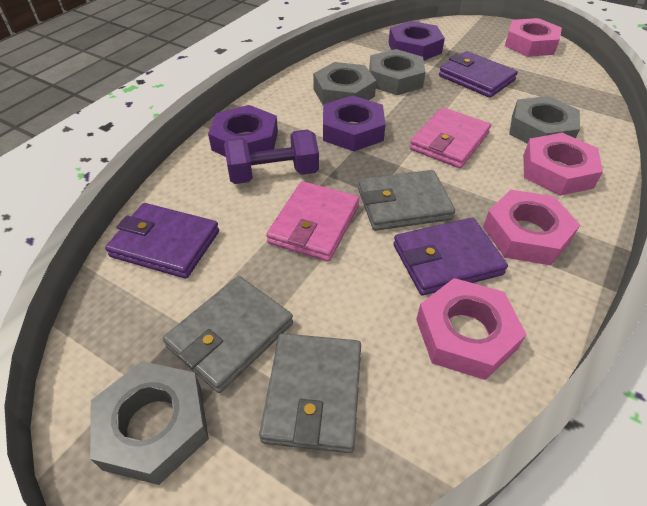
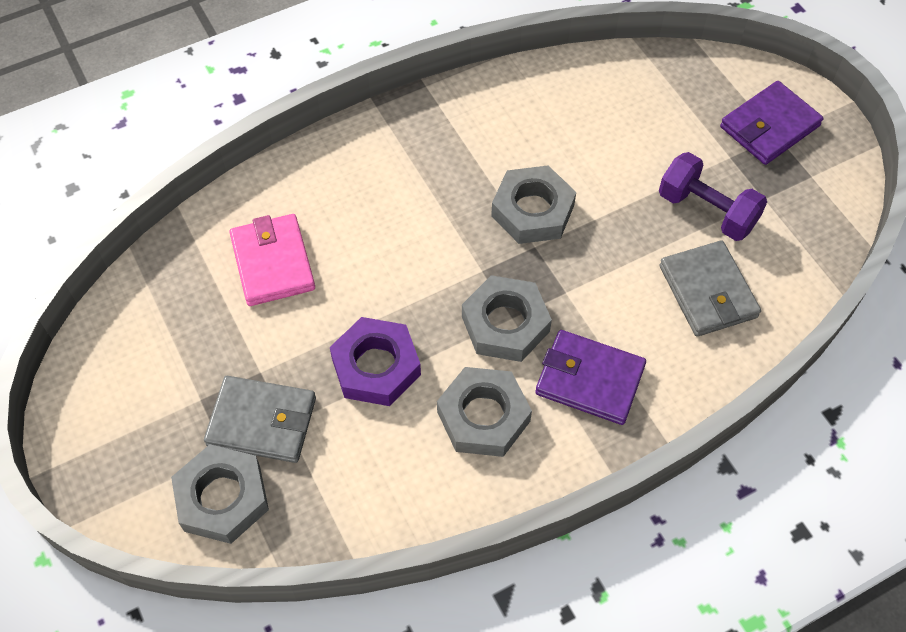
grey wallet: 3 -> 2
pink nut: 4 -> 0
pink wallet: 2 -> 1
purple nut: 3 -> 1
purple wallet: 3 -> 2

